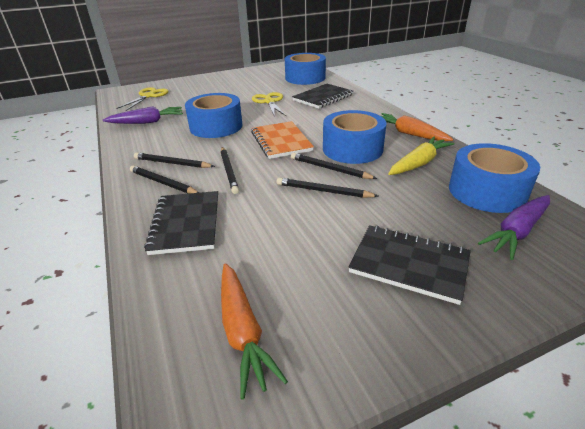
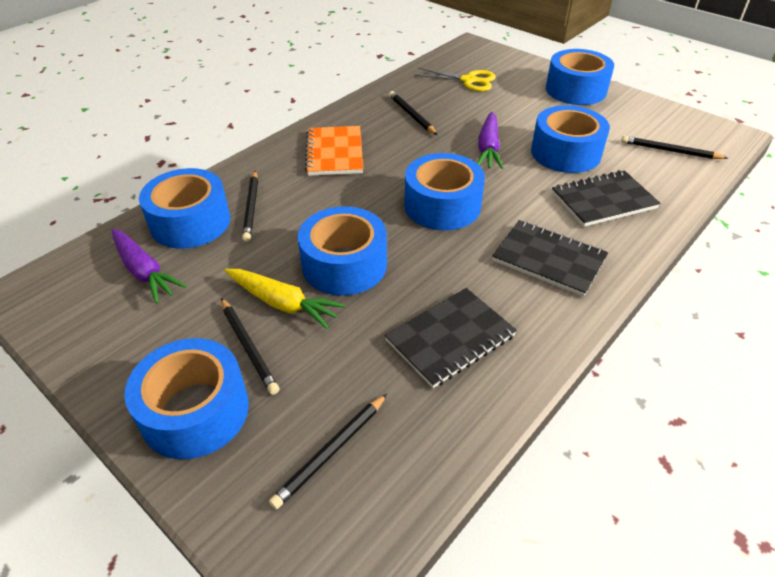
blue tape: 4 -> 6
orange carrot: 2 -> 0
yellow scissors: 2 -> 1

